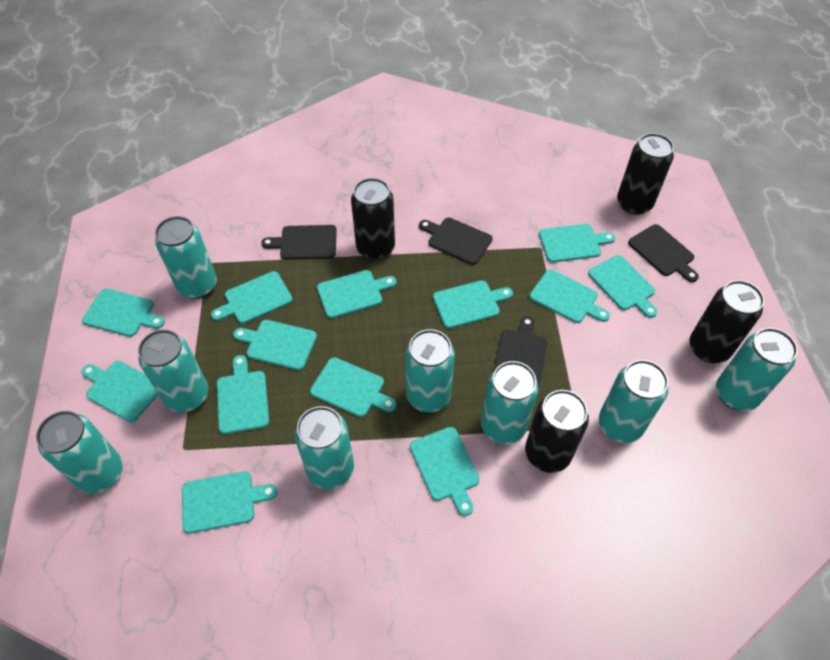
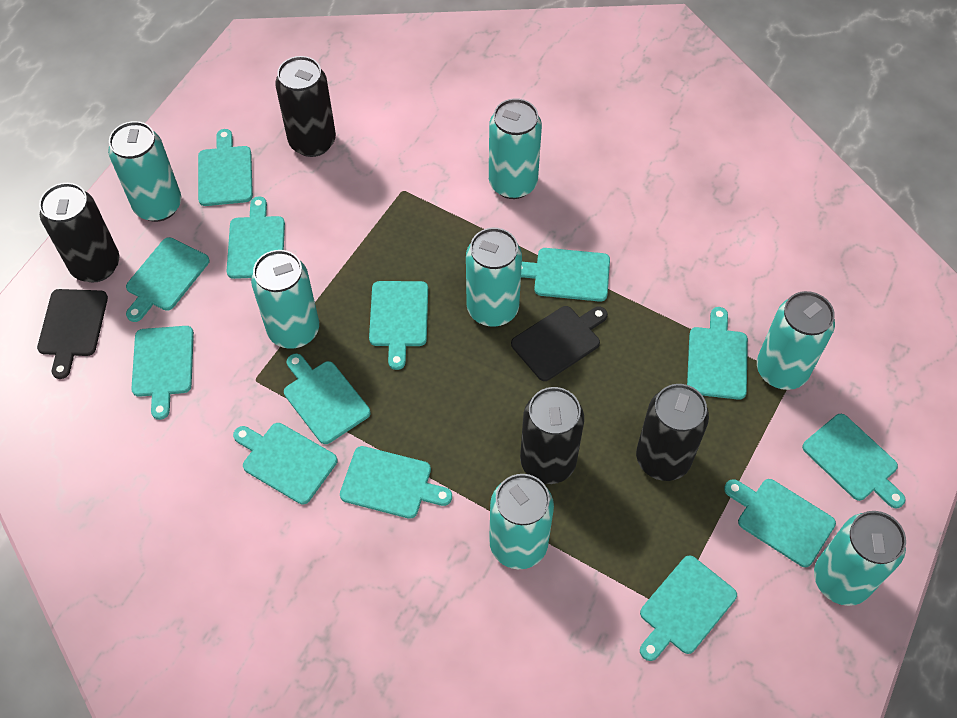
black cutting board: 4 -> 2
turquoise can: 8 -> 7

